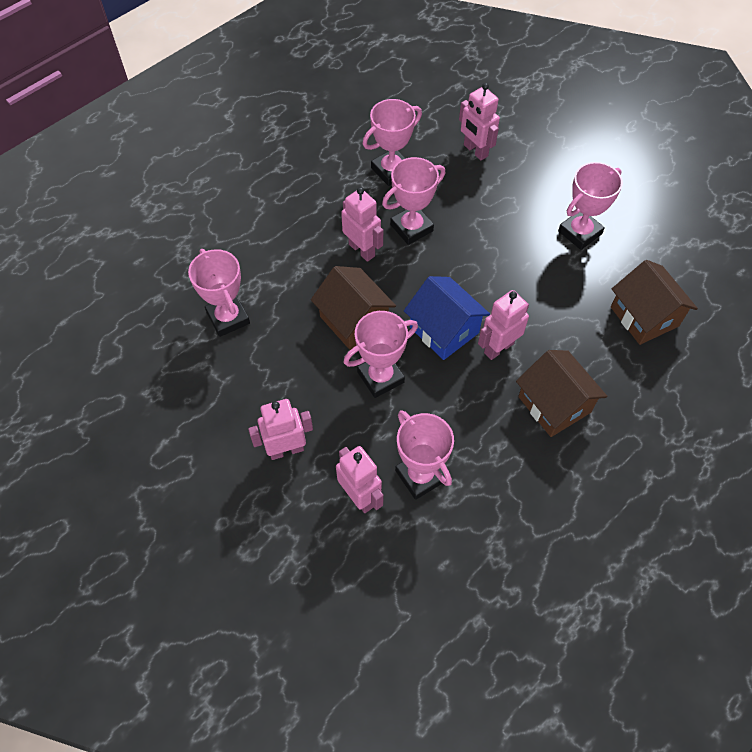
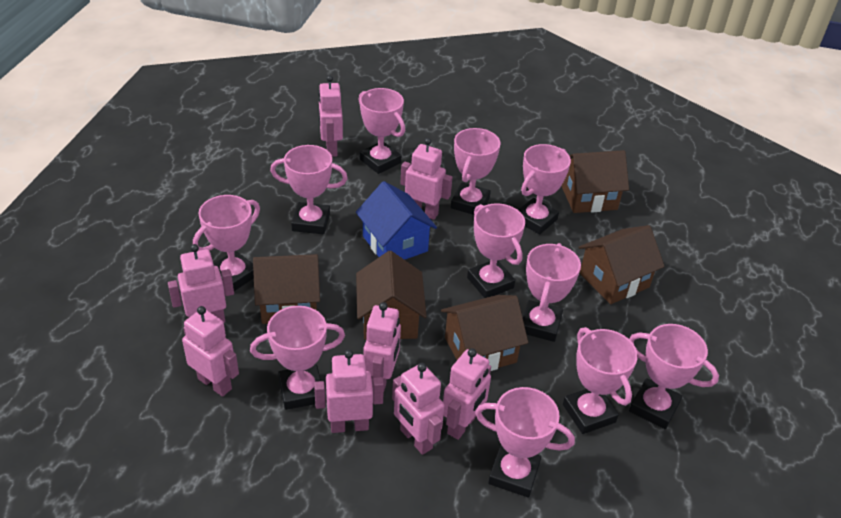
brown house: 3 -> 5
pink robot: 5 -> 8
pink trophy: 6 -> 11

